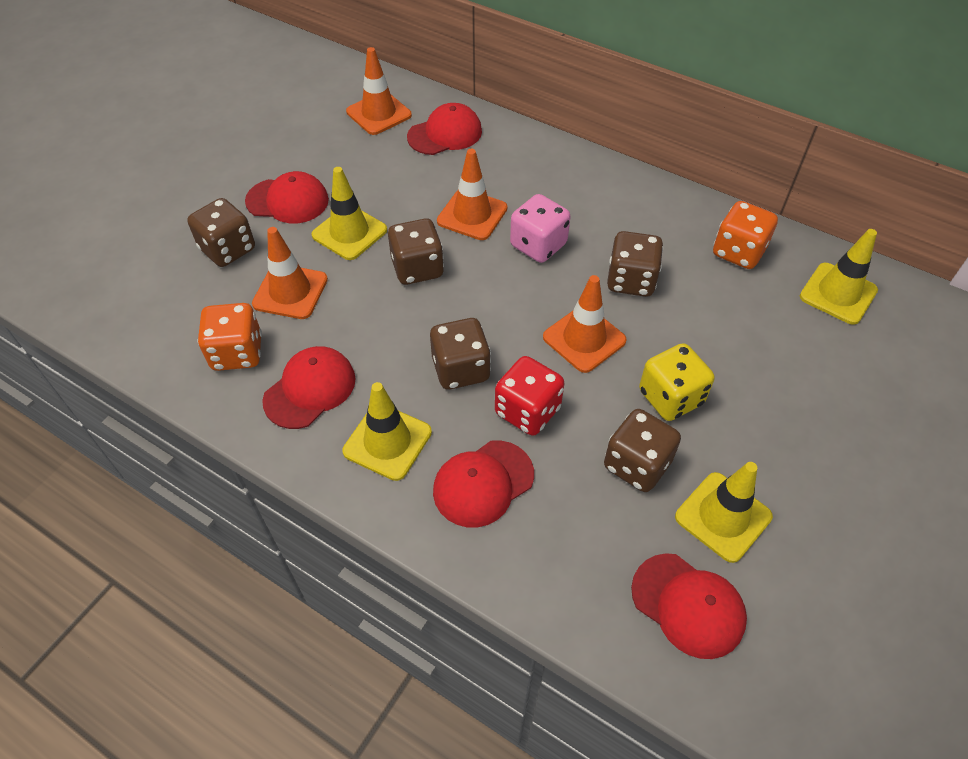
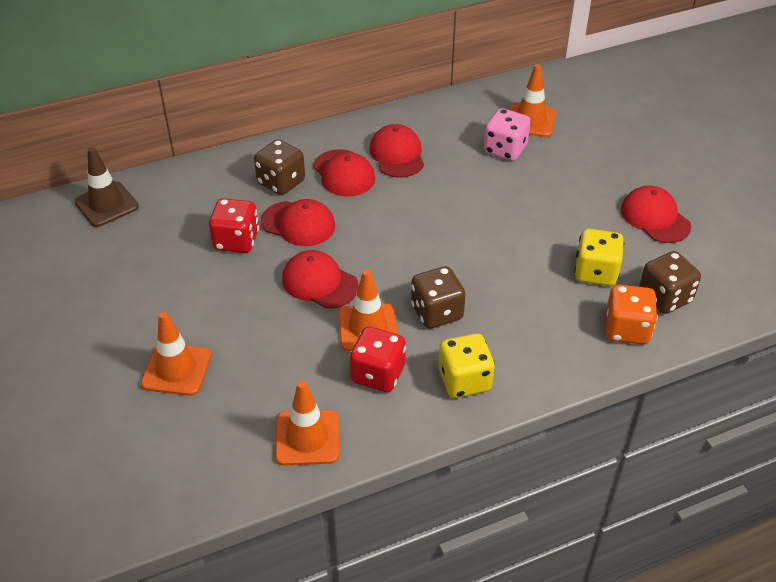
brown dice: 5 -> 3
brown traffic cone: 0 -> 1
orange dice: 2 -> 1
red dice: 1 -> 2
yellow dice: 1 -> 2
yellow traffic cone: 4 -> 0

